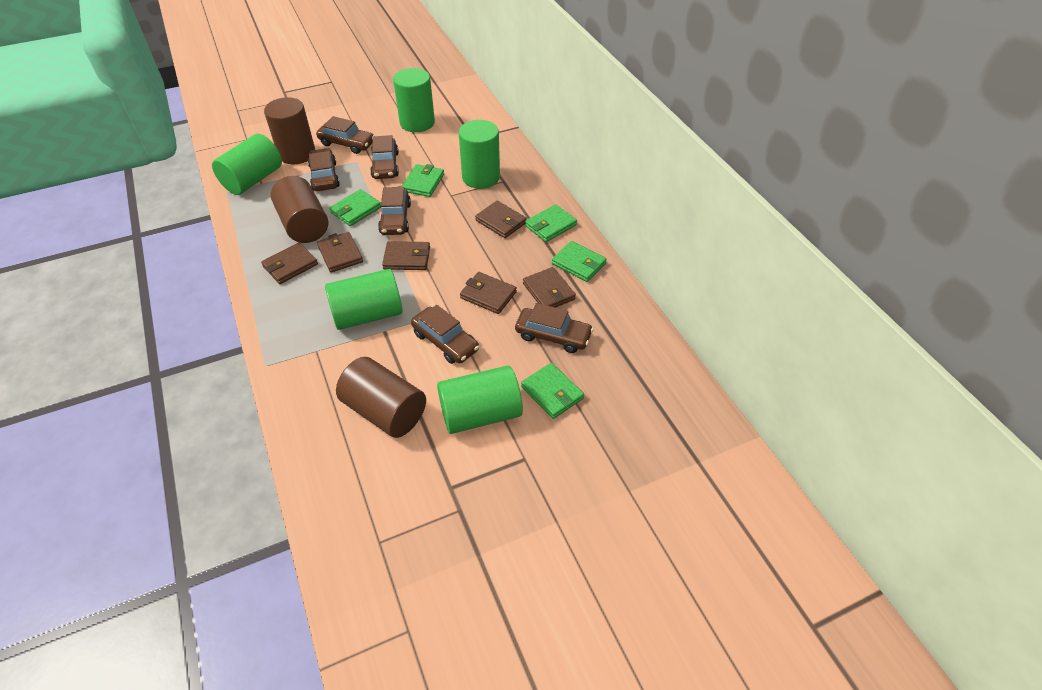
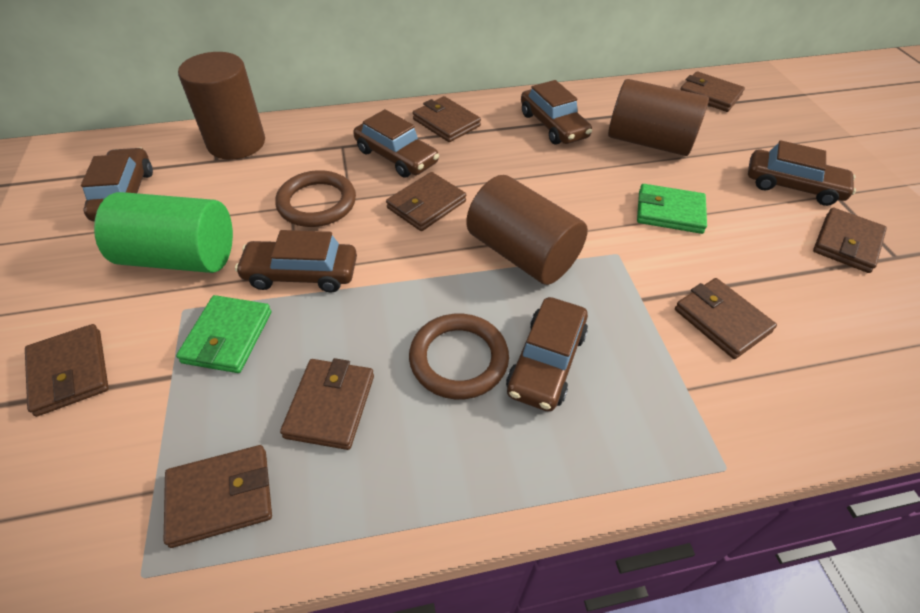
brown ring: 0 -> 2
brown wallet: 6 -> 8
green cylinder: 5 -> 1
green wallet: 5 -> 2

